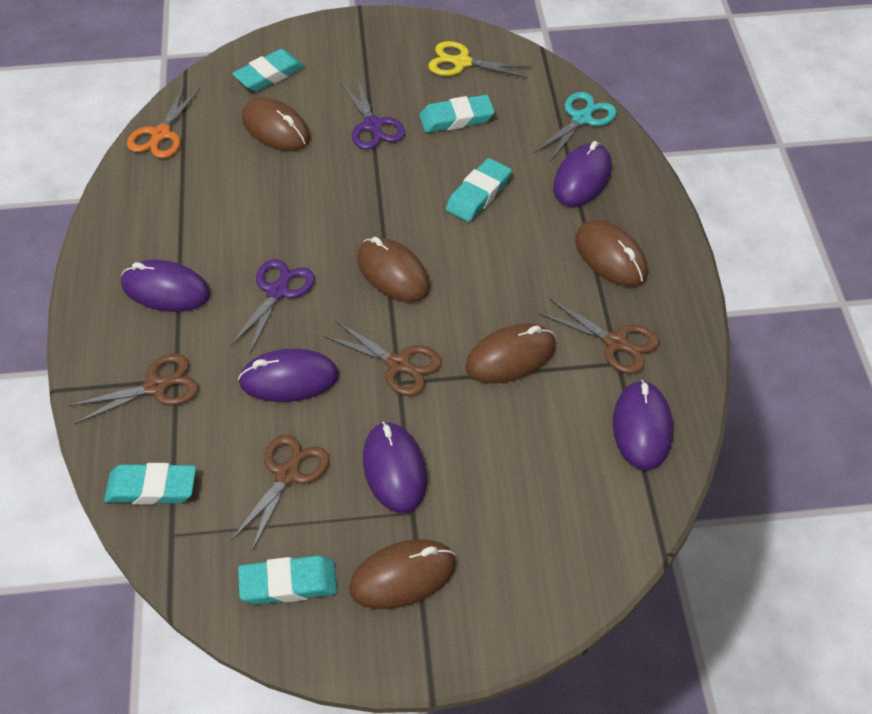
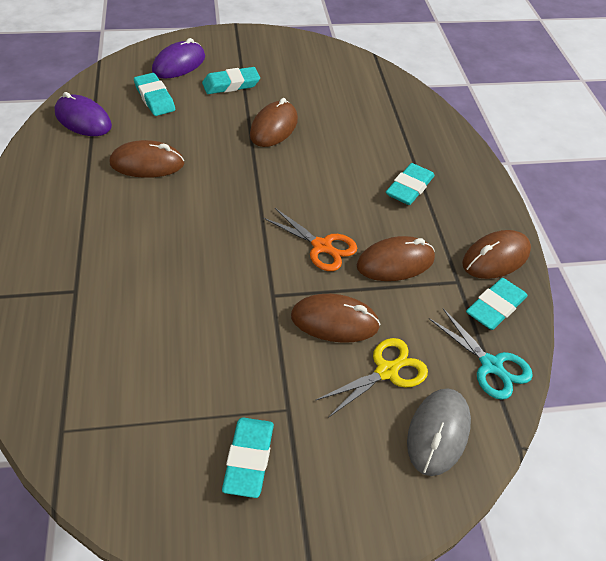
brown scissors: 4 -> 0
grey mouse: 0 -> 1
purple mouse: 5 -> 2
purple scissors: 2 -> 0

